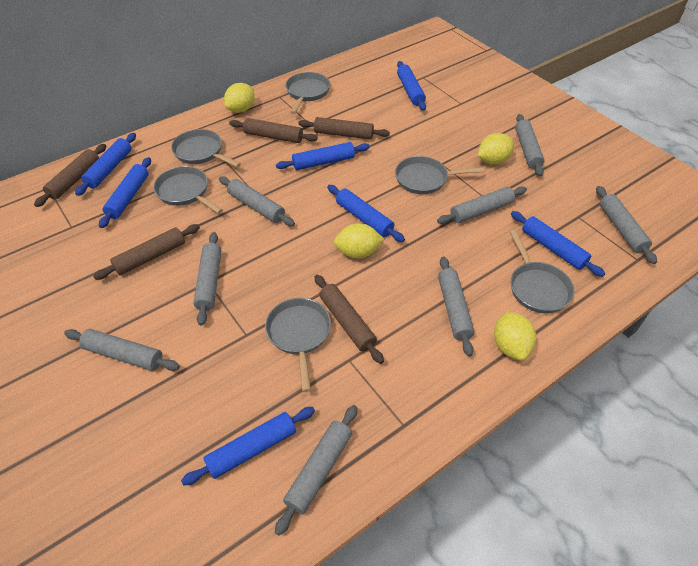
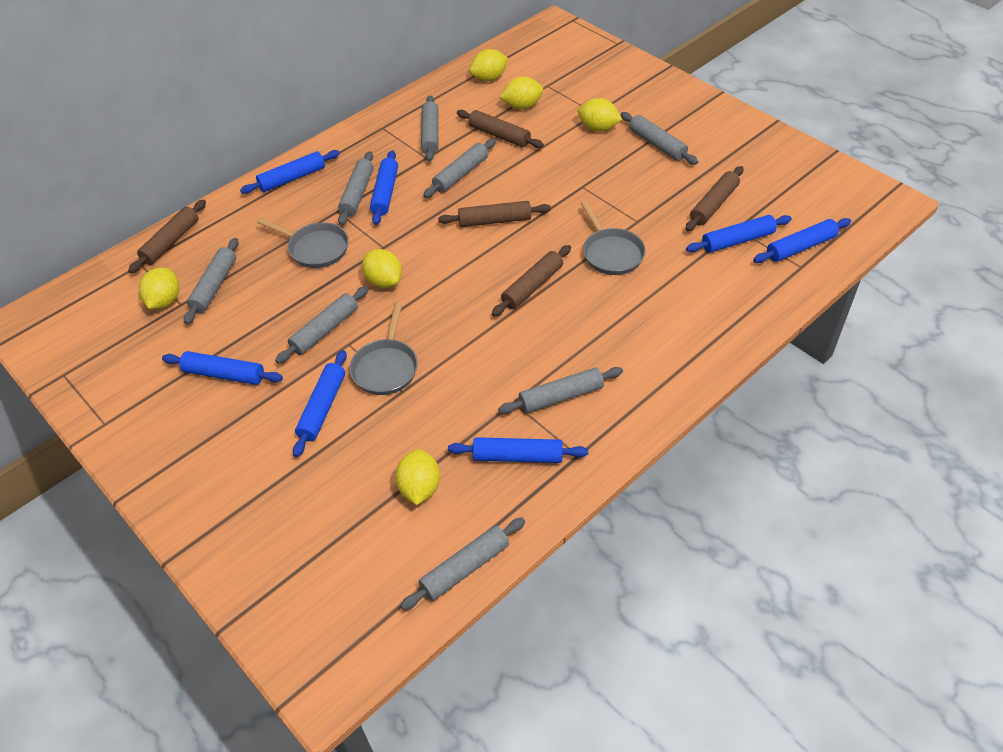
grey pan: 6 -> 3
yellow lemon: 4 -> 6

